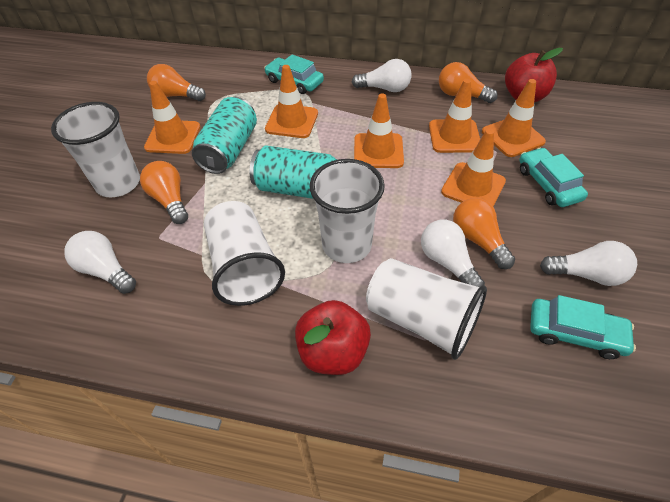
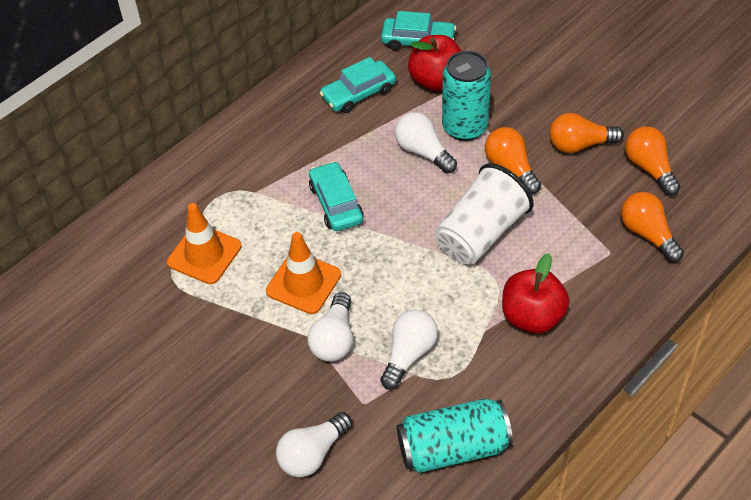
orange traffic cone: 6 -> 2
white cup: 4 -> 1

